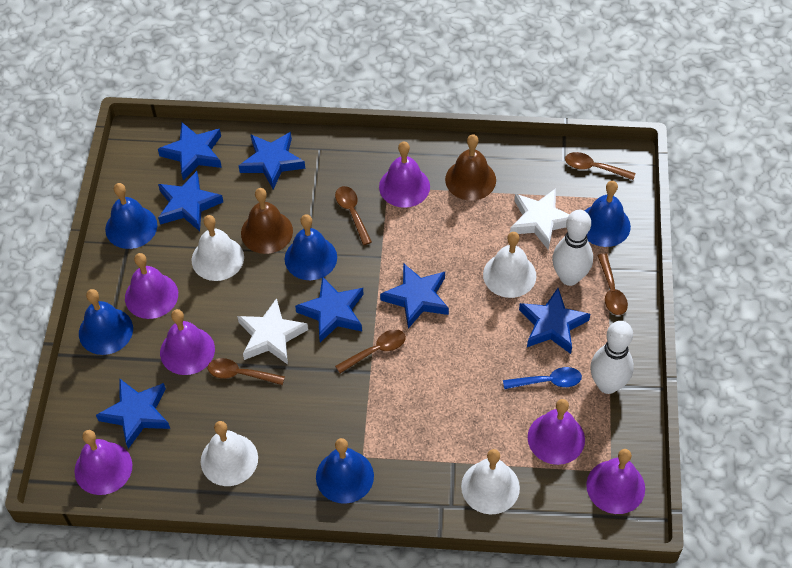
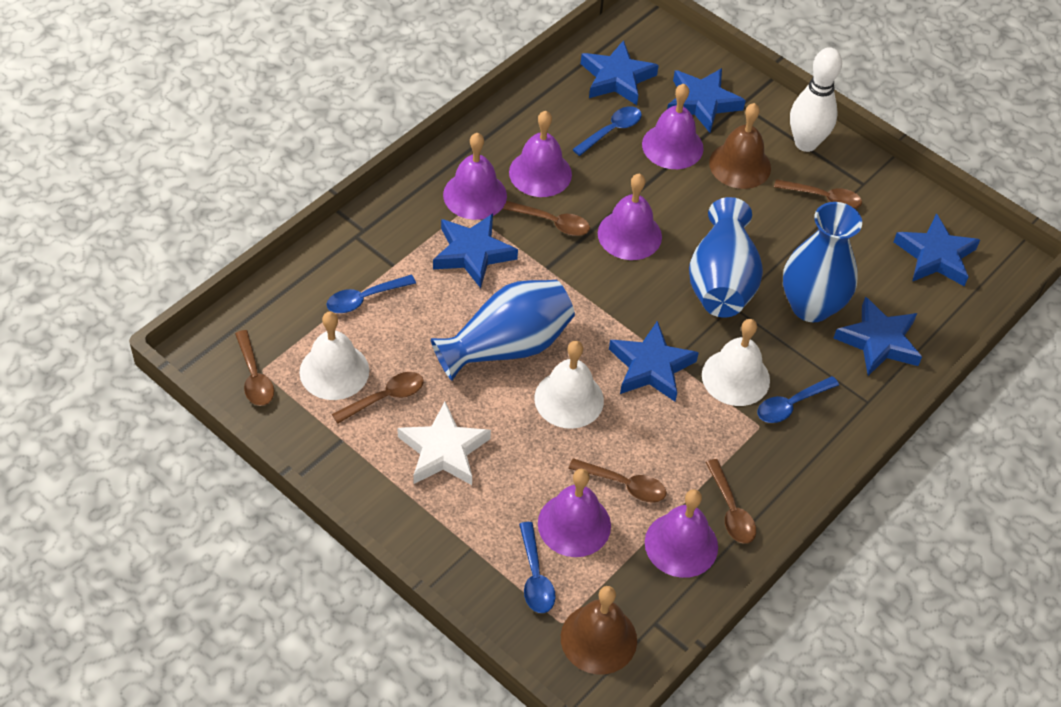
blue bell: 5 -> 0
blue spoon: 1 -> 4
blue star: 7 -> 6
blue vase: 0 -> 3
brown spoon: 5 -> 6
white bell: 4 -> 3
white bowling pin: 2 -> 1
white star: 2 -> 1

